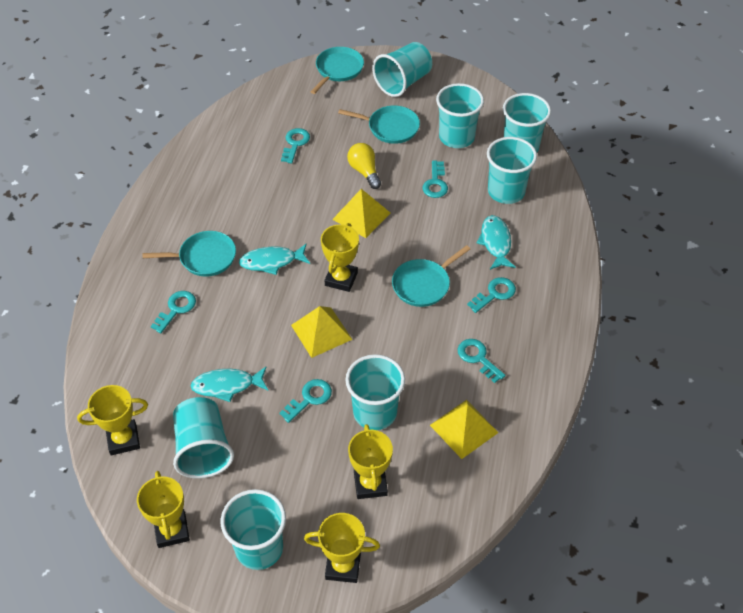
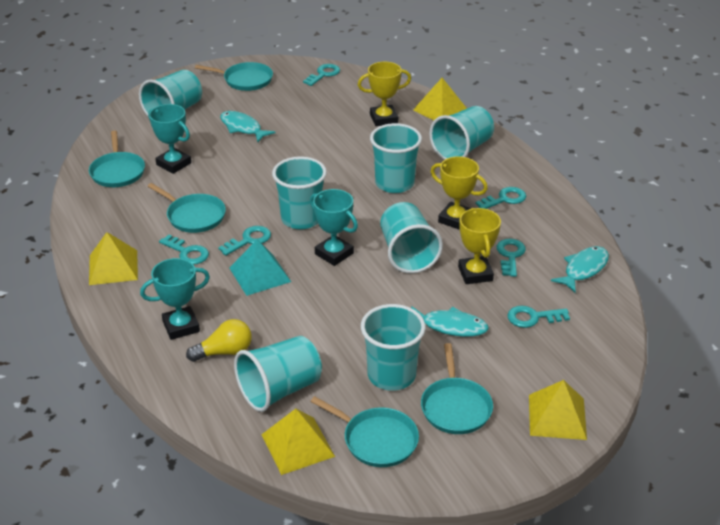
turquoise pan: 4 -> 5
turquoise pyramid: 0 -> 1
turquoise trophy: 0 -> 3
yellow pyramid: 3 -> 4
yellow trophy: 5 -> 3

